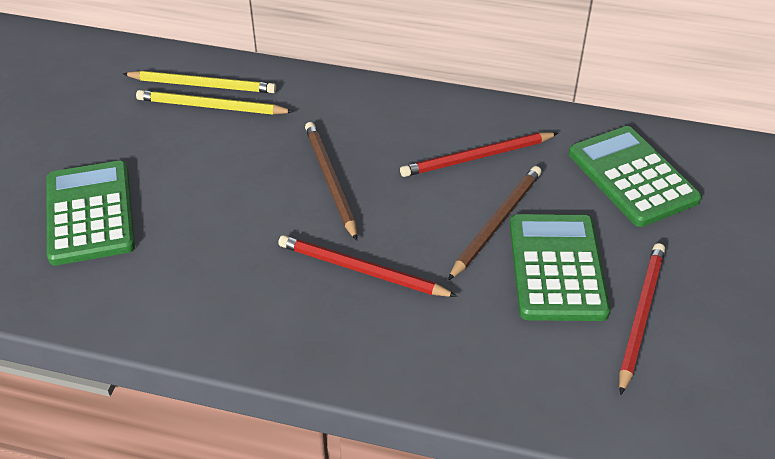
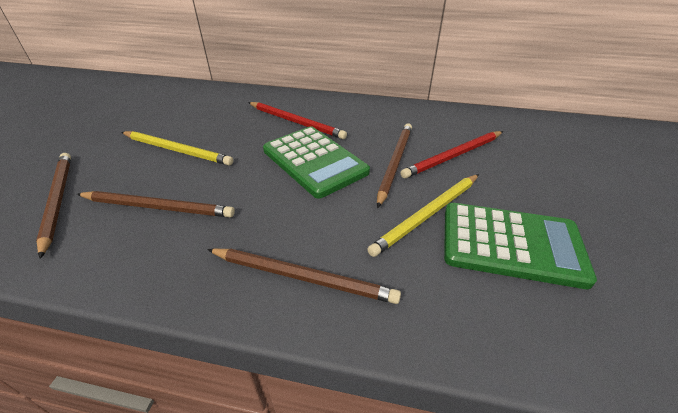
brown pencil: 2 -> 4
green calculator: 3 -> 2
red pencil: 3 -> 2

